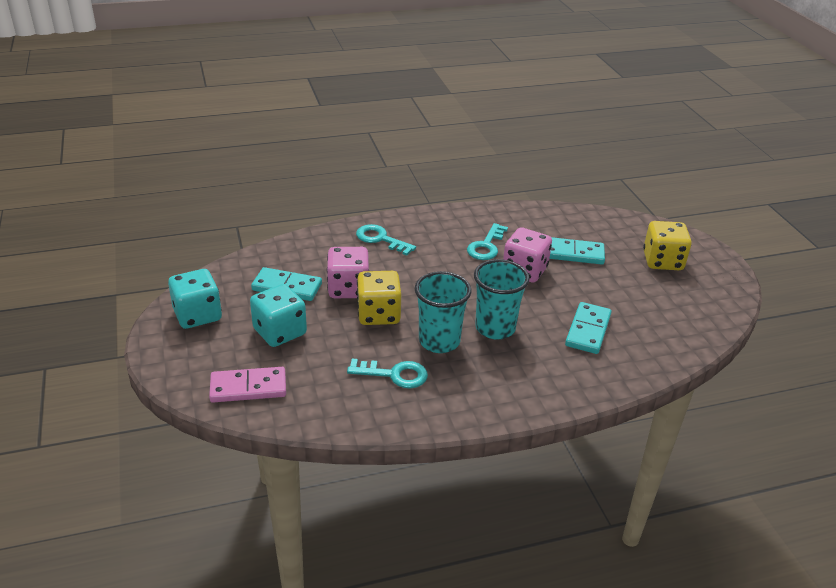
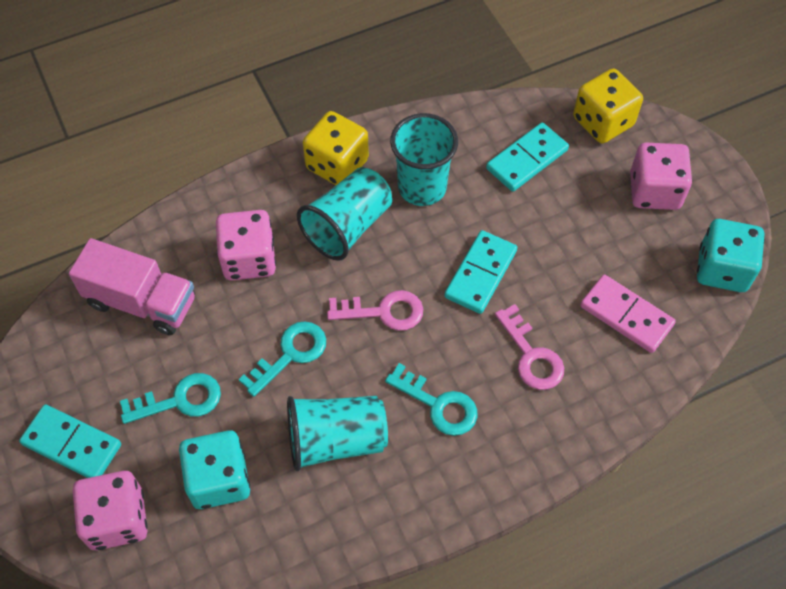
pink dice: 2 -> 3
pink key: 0 -> 2
pink truck: 0 -> 1
turquoise cup: 2 -> 3

